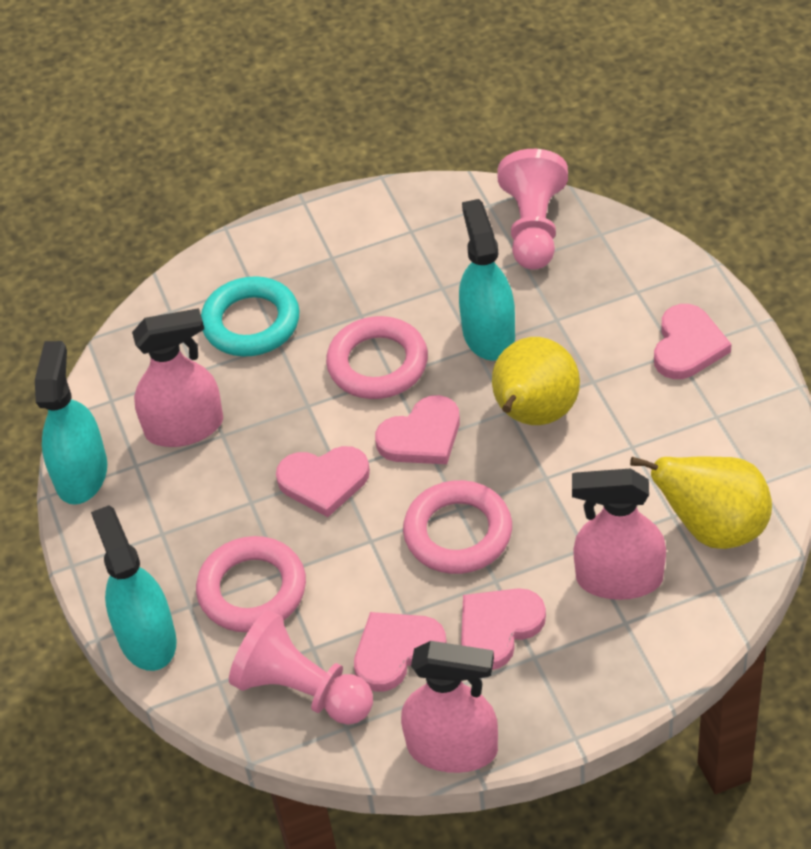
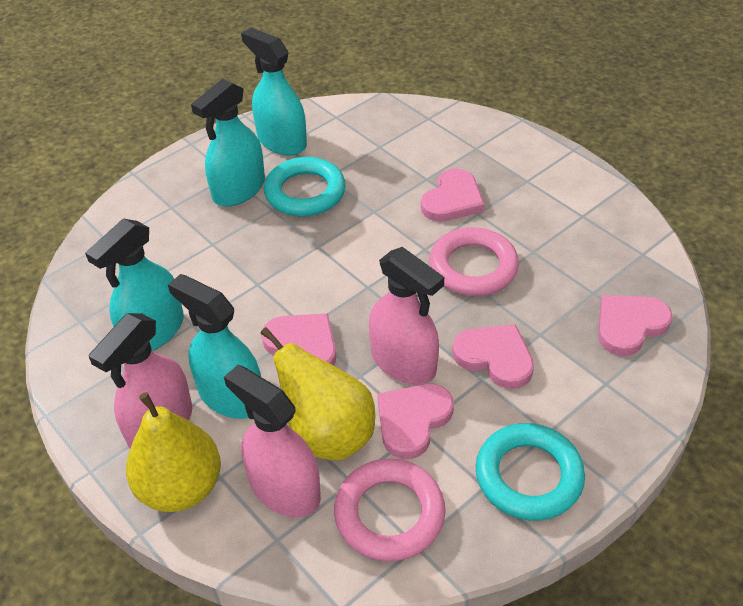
pink pawn: 2 -> 0
pink ring: 3 -> 2
turquoise ring: 1 -> 2
turquoise spray bottle: 3 -> 4

